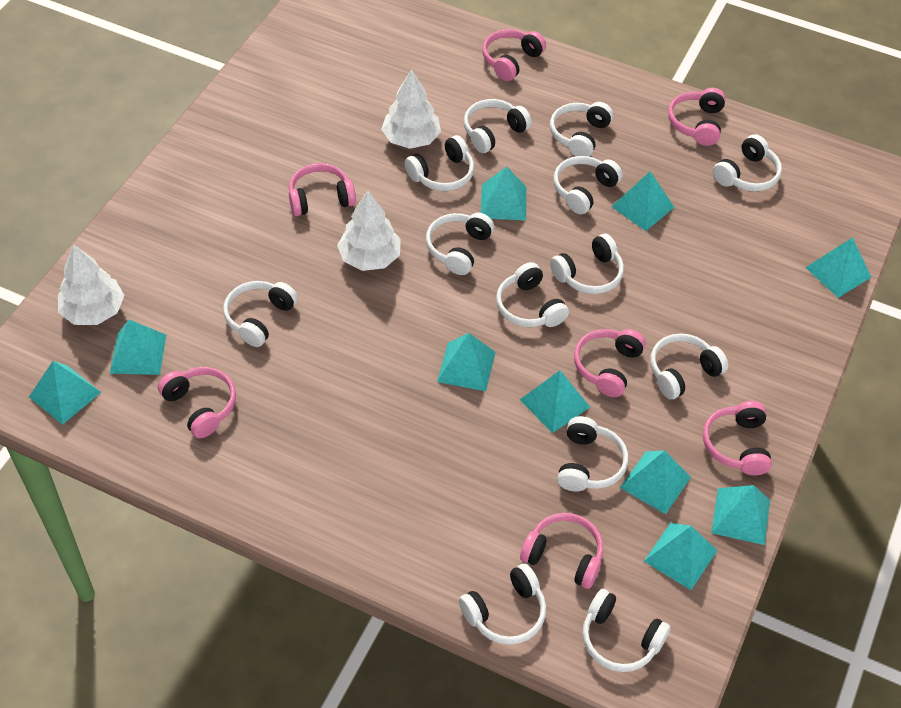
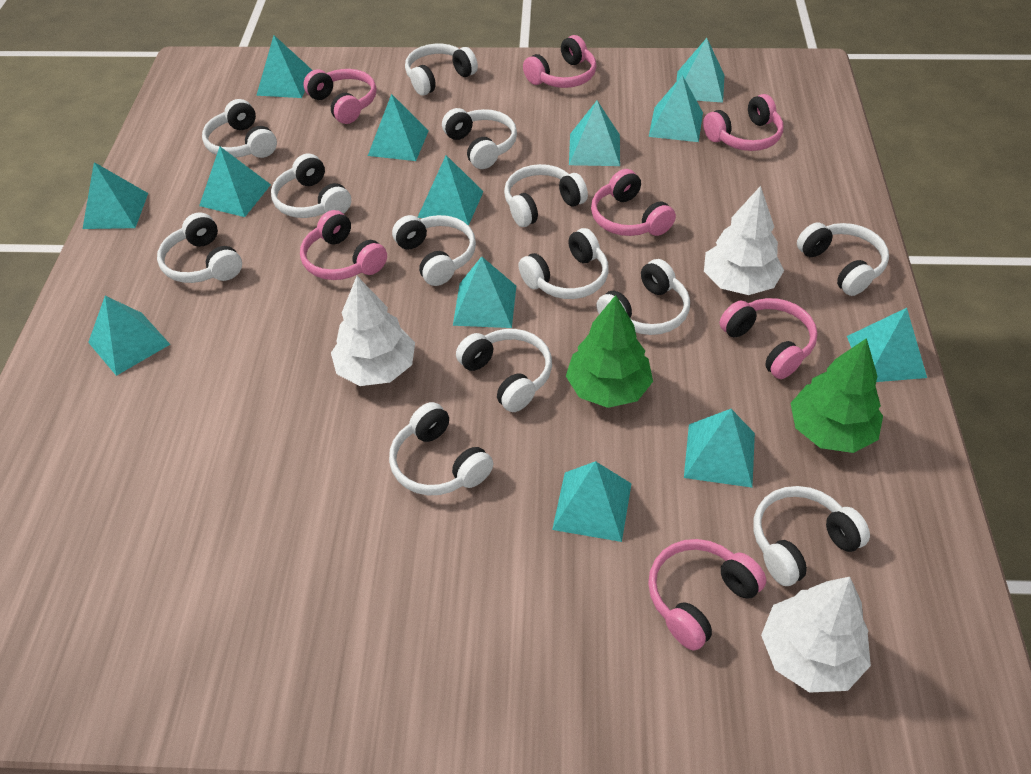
green tree: 0 -> 2
turquoise pyramid: 10 -> 13

